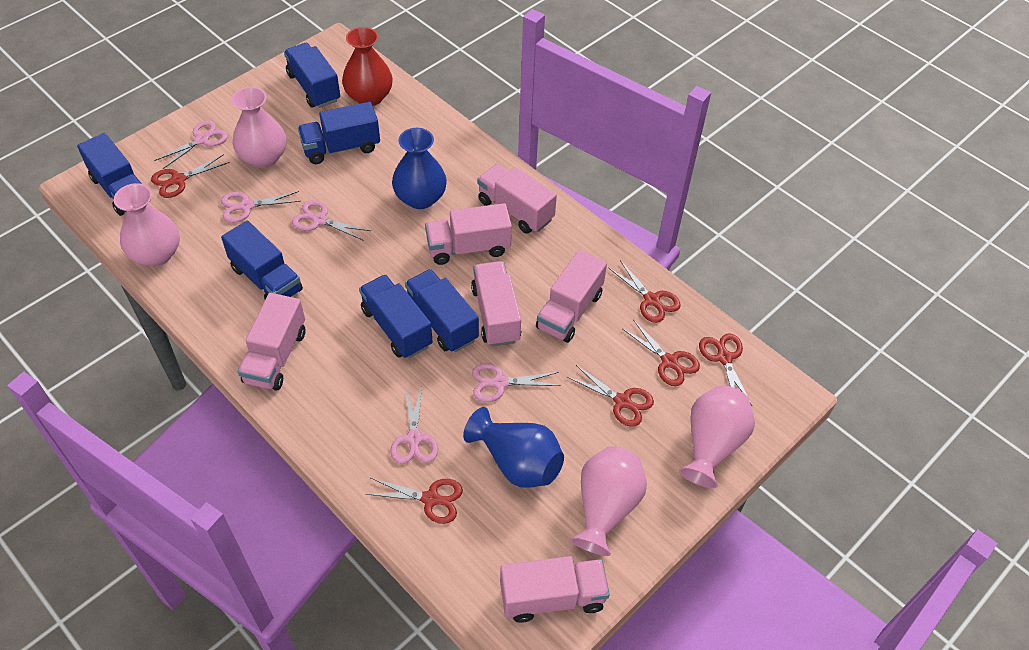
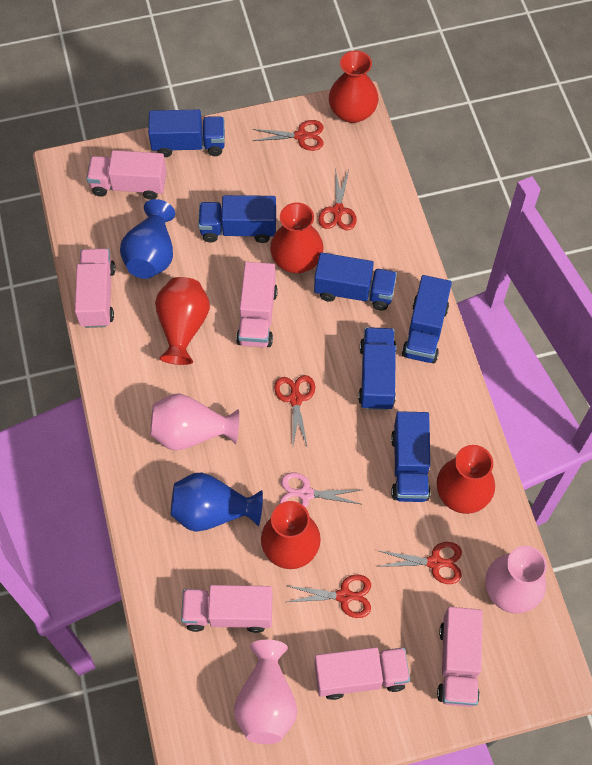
pink scissors: 5 -> 1
pink vase: 4 -> 3
red scissors: 6 -> 5
red vase: 1 -> 5

